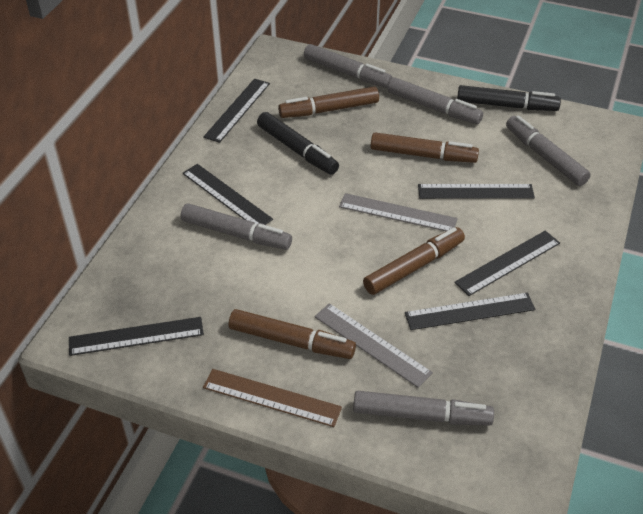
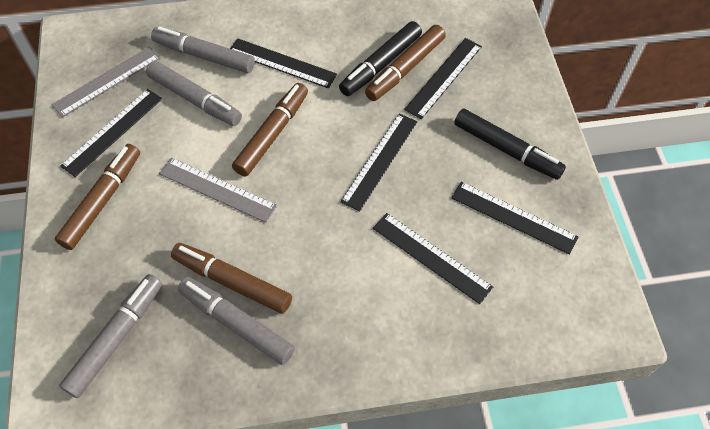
brown ruler: 1 -> 0
grey marker: 5 -> 4

